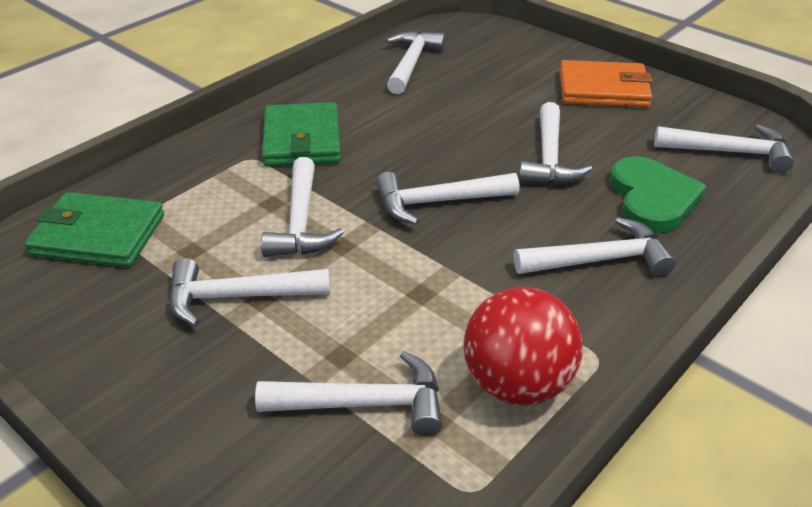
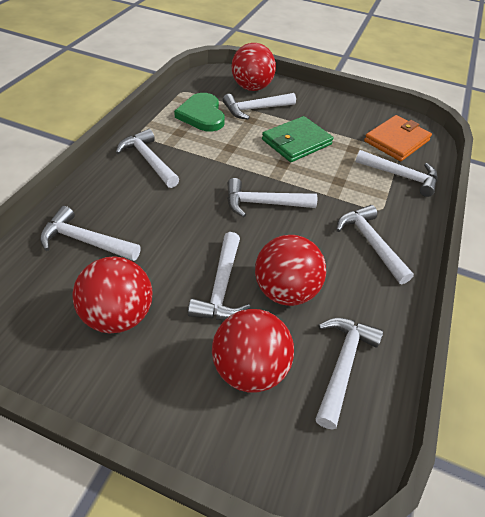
green wallet: 2 -> 1
red ball: 1 -> 4

